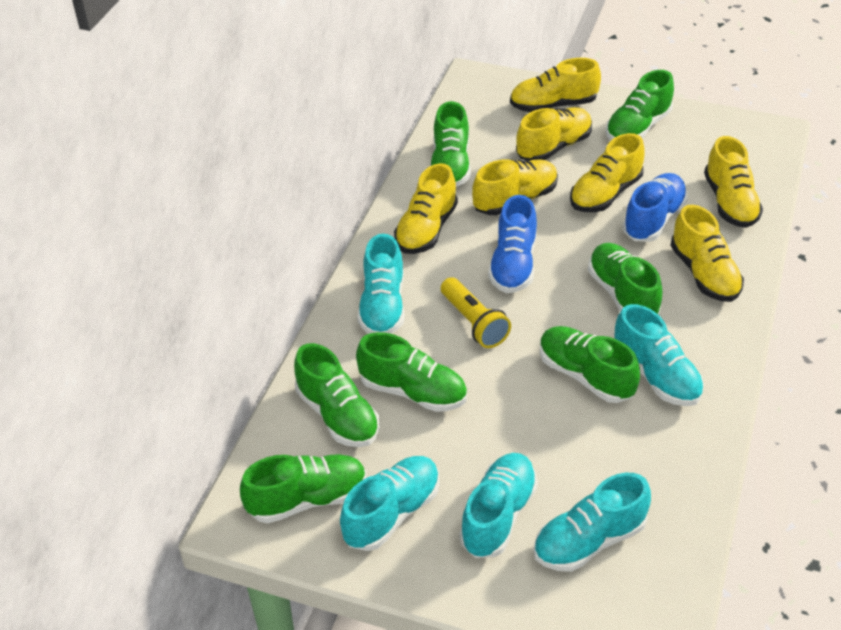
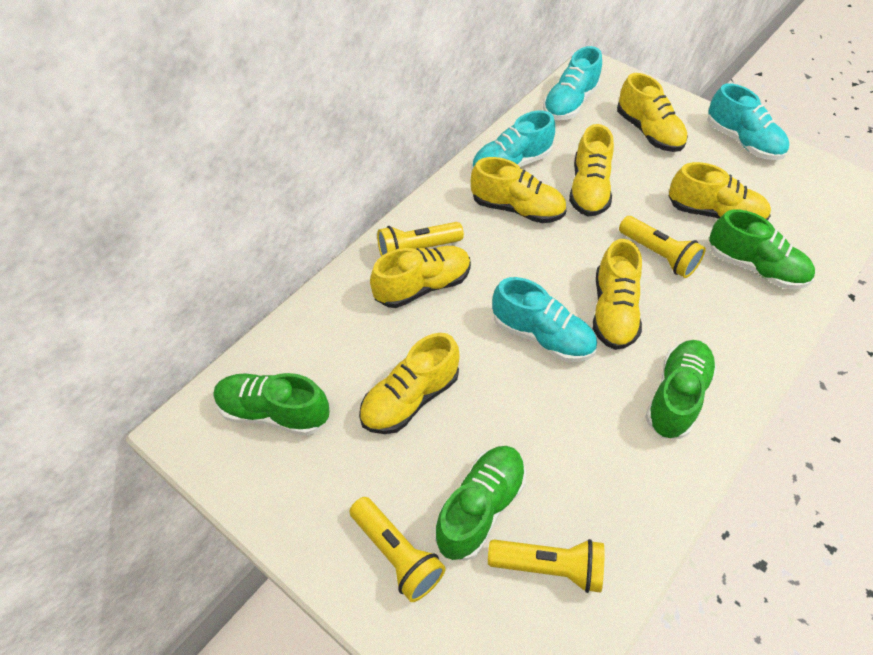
blue shoe: 2 -> 0
green shoe: 7 -> 4
turquoise shoe: 5 -> 4
yellow flashlight: 1 -> 4

